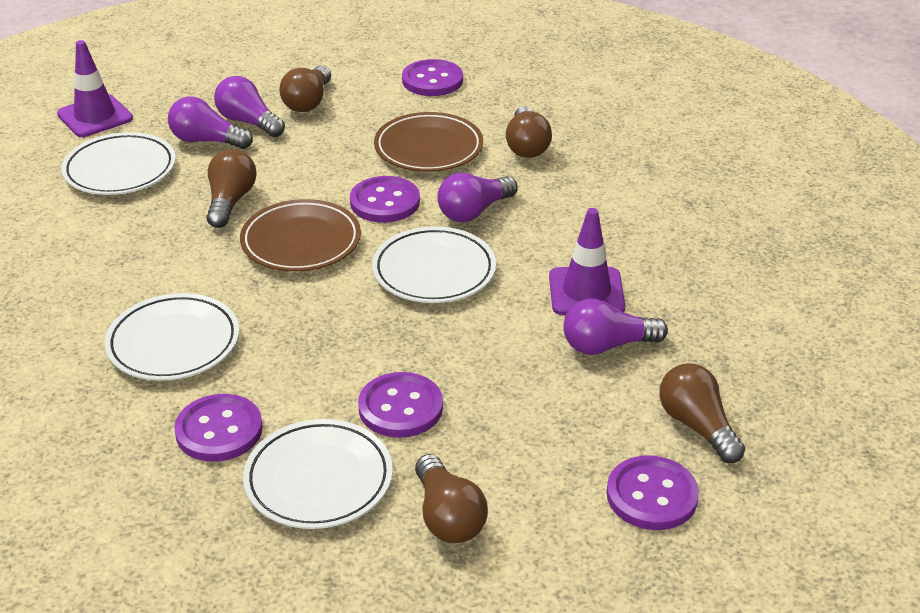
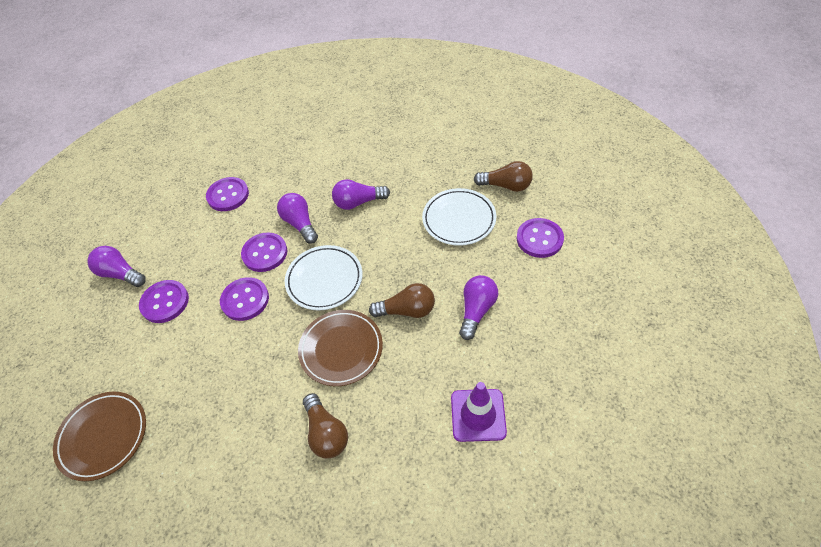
brown light bulb: 5 -> 3
purple traffic cone: 2 -> 1
white plate: 4 -> 2

